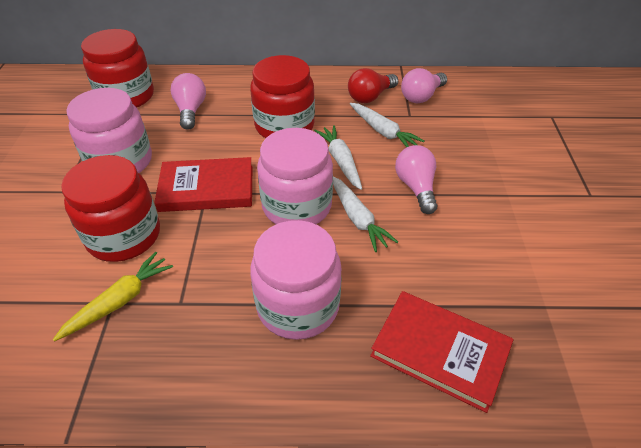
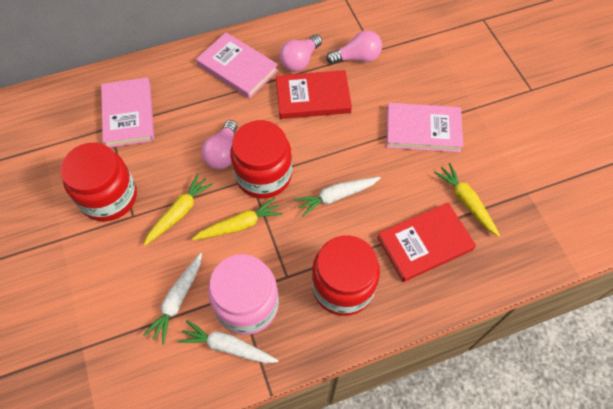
pink book: 0 -> 3
pink jar: 3 -> 1
red light bulb: 1 -> 0
yellow carrot: 1 -> 3

